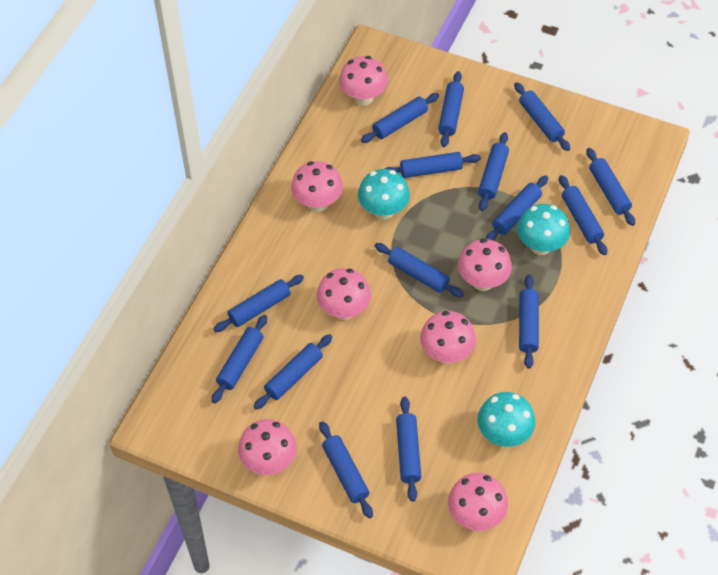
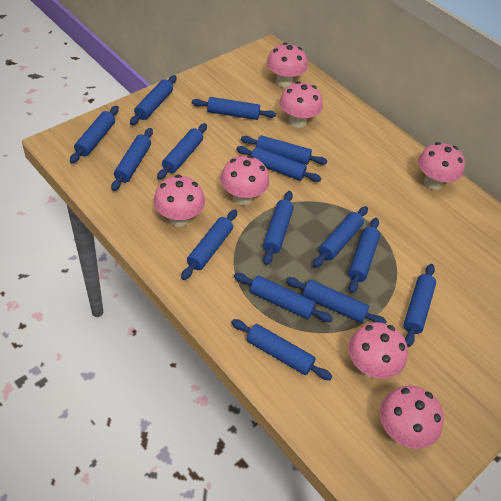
turquoise mushroom: 3 -> 0

